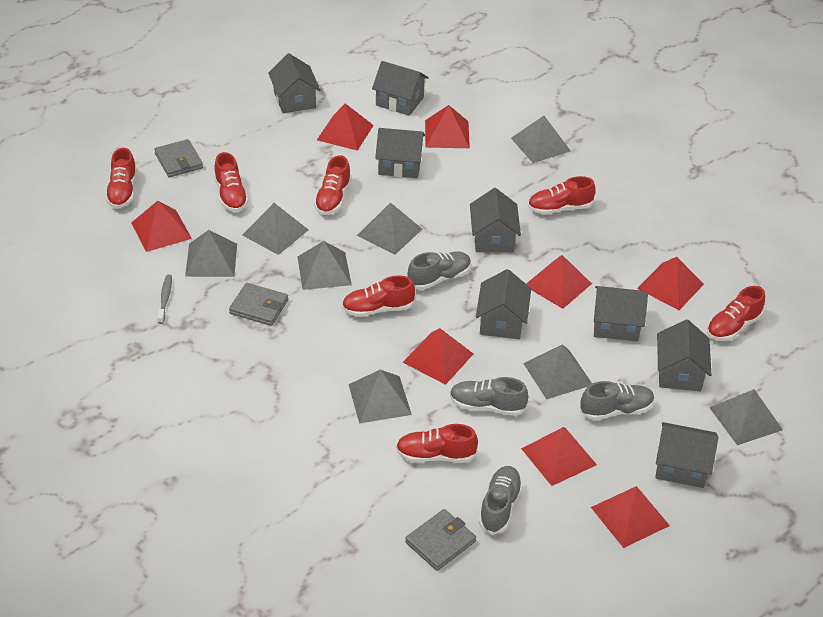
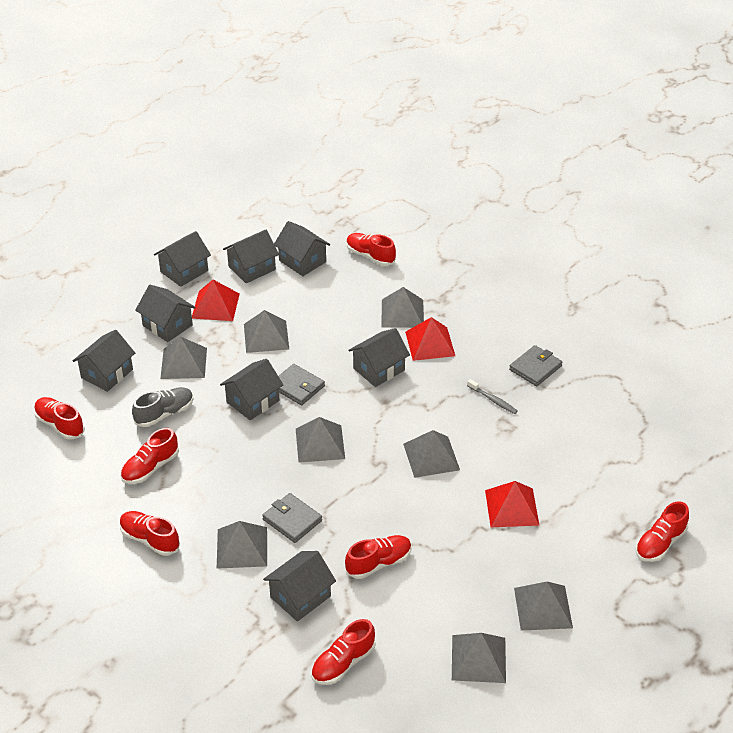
grey shoe: 4 -> 1
red pyramid: 8 -> 3

